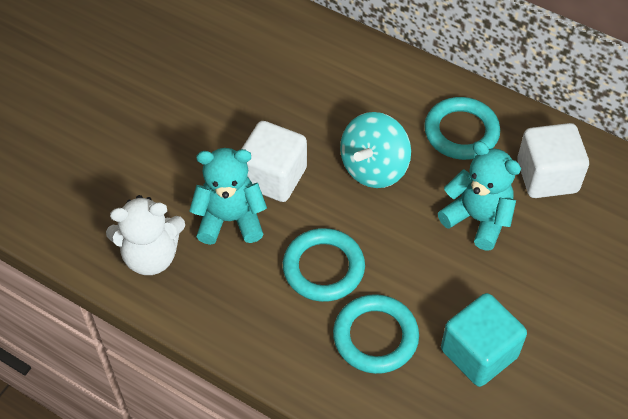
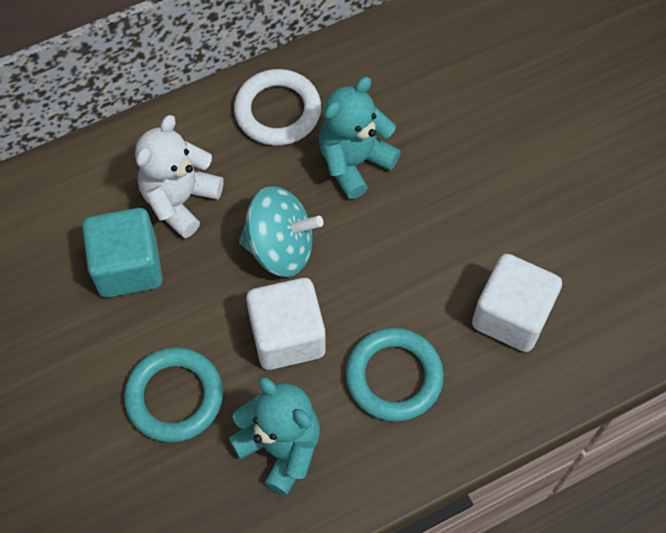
turquoise ring: 3 -> 2
white ring: 0 -> 1

